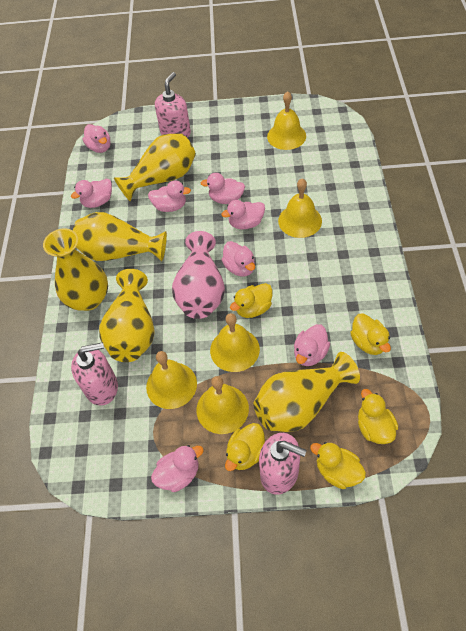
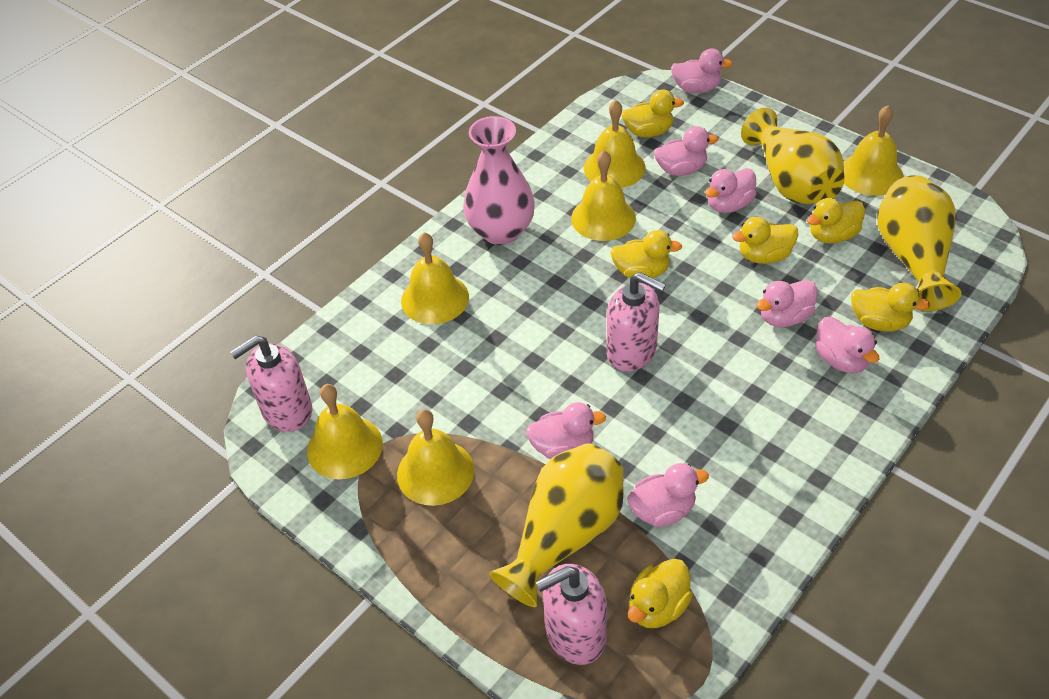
pink duck: 8 -> 7
yellow bell: 5 -> 6
yellow duck: 5 -> 6
yellow vase: 5 -> 3

